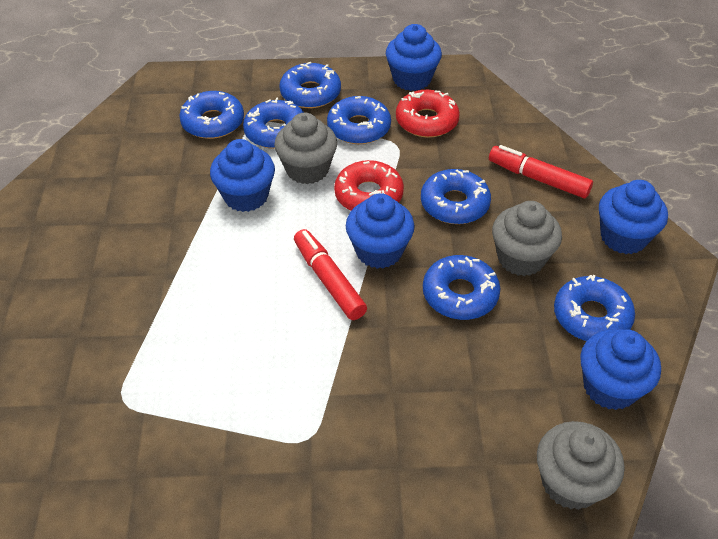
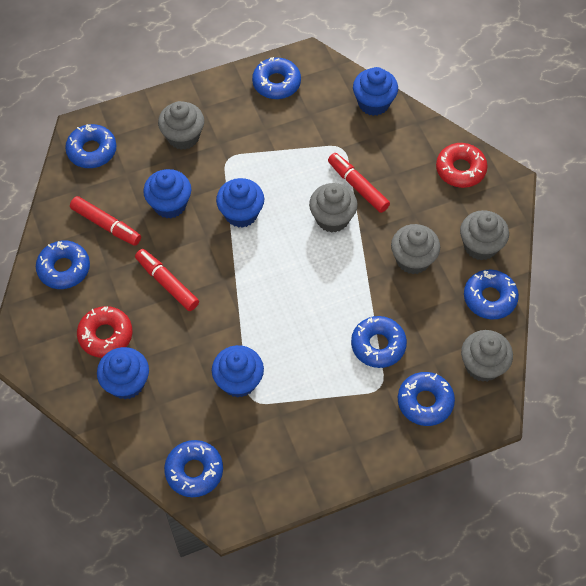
grey cupcake: 3 -> 5
red marker: 2 -> 3

